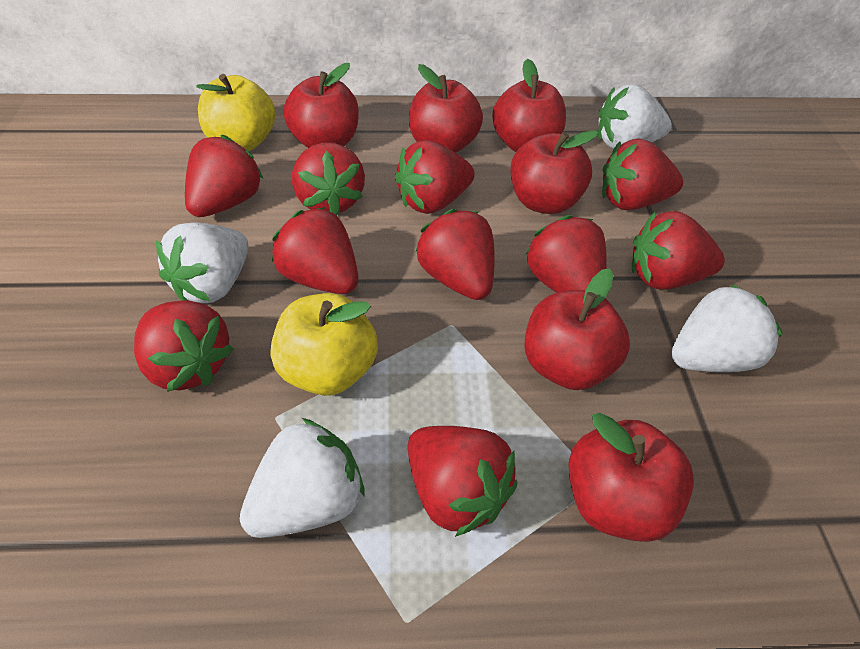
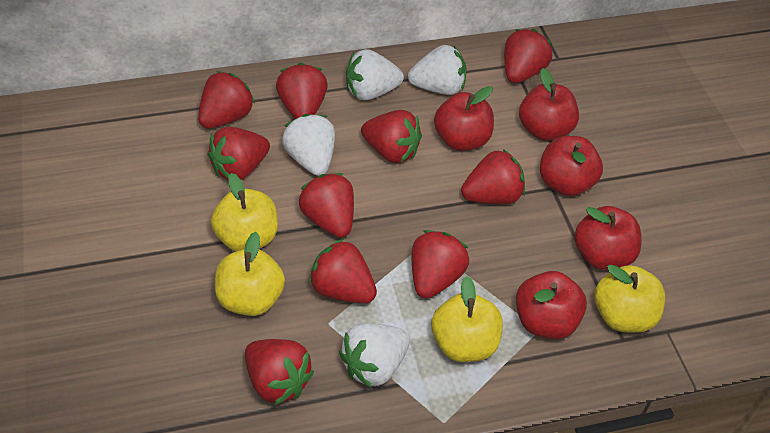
red apple: 6 -> 5
yellow apple: 2 -> 4

